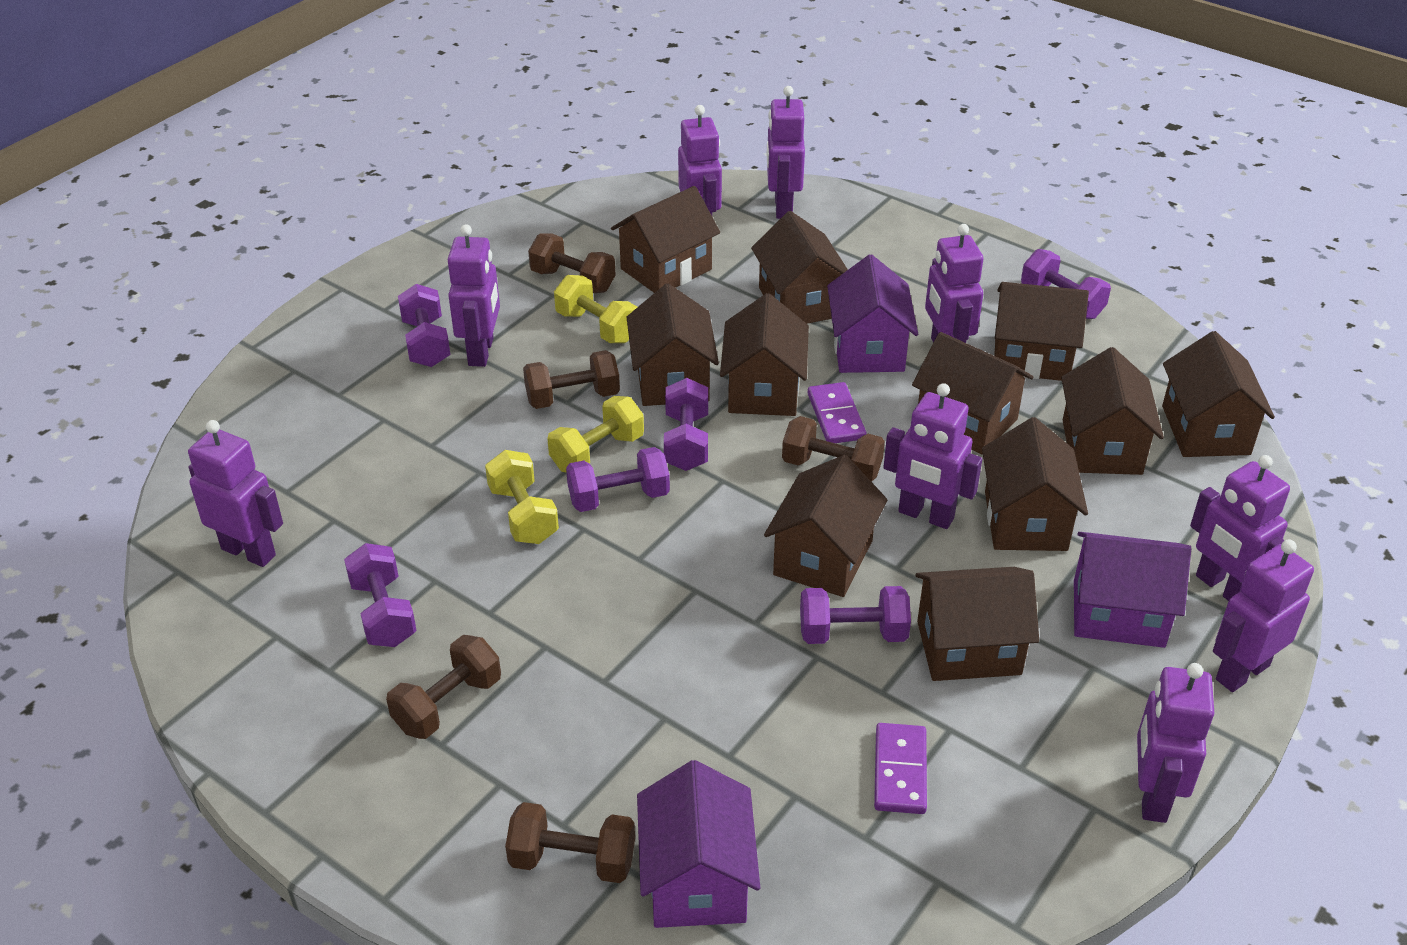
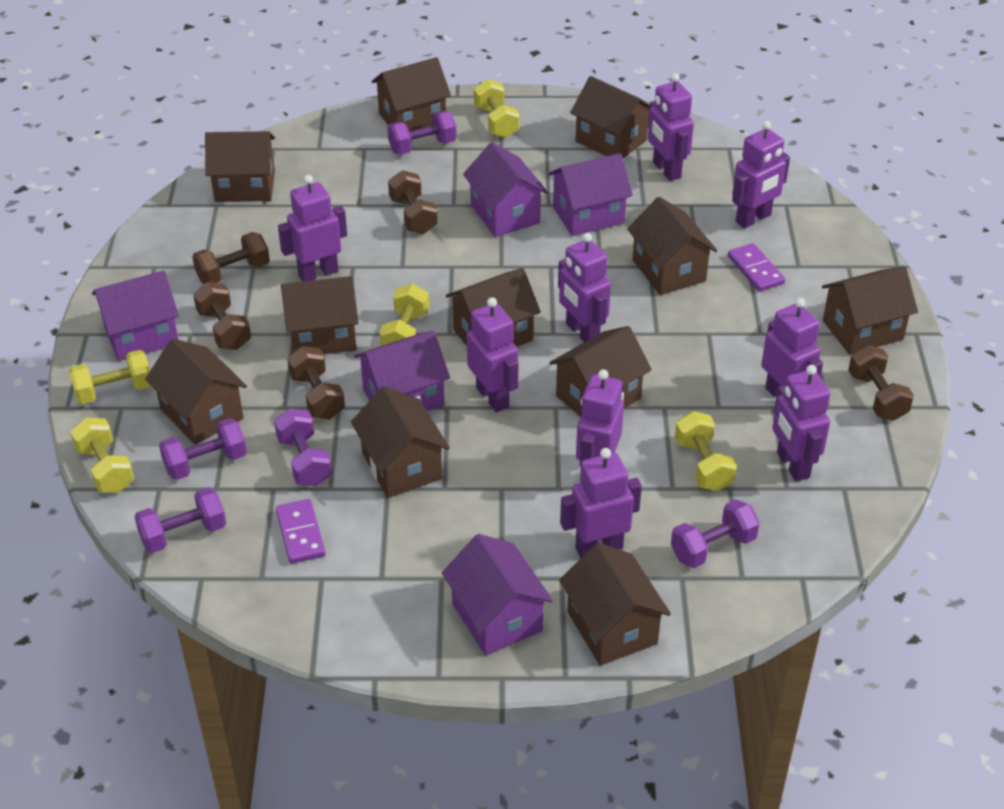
purple dumbbell: 6 -> 5
purple house: 3 -> 5
yellow dumbbell: 3 -> 5

